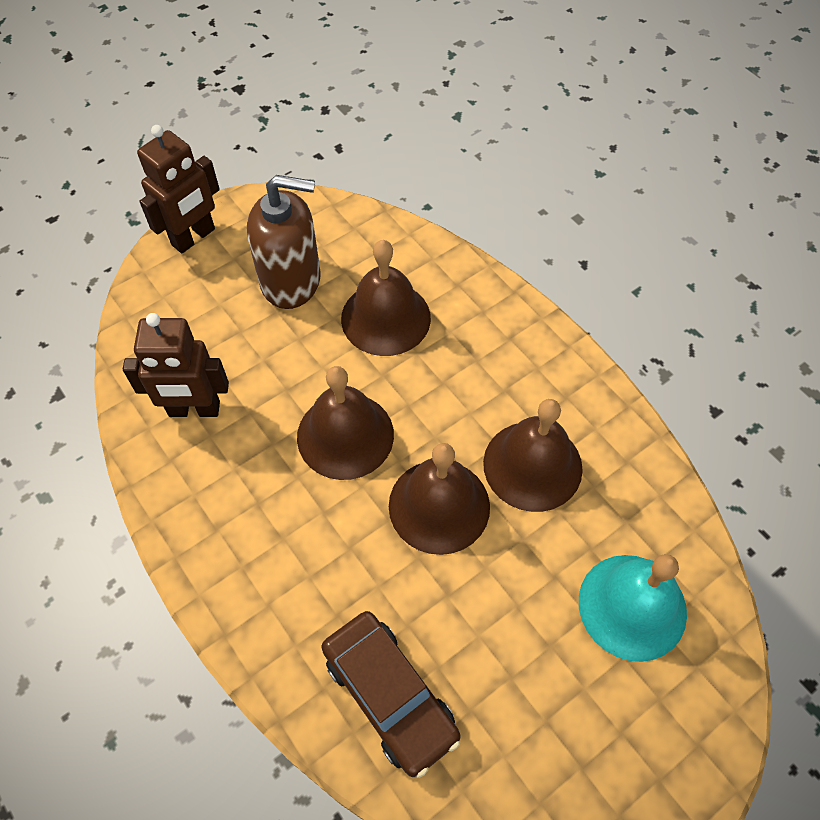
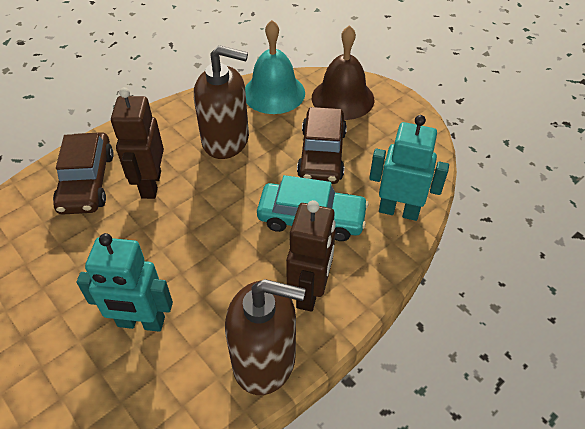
brown bell: 4 -> 1
brown car: 1 -> 2
brown soap dispenser: 1 -> 2
turquoise car: 0 -> 1
turquoise robot: 0 -> 2

